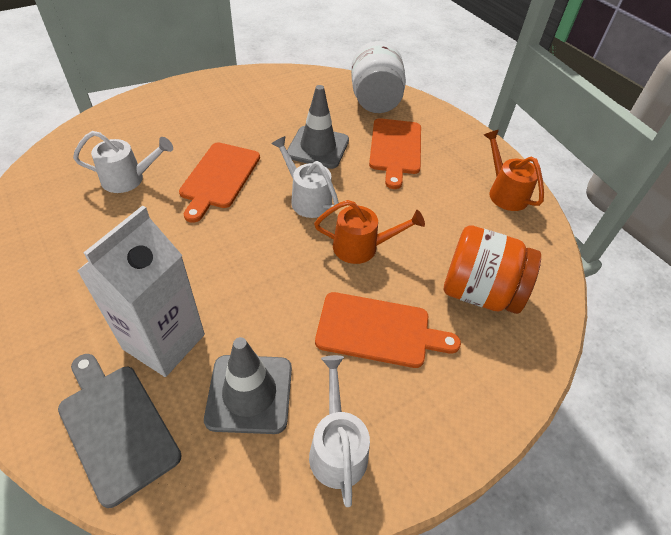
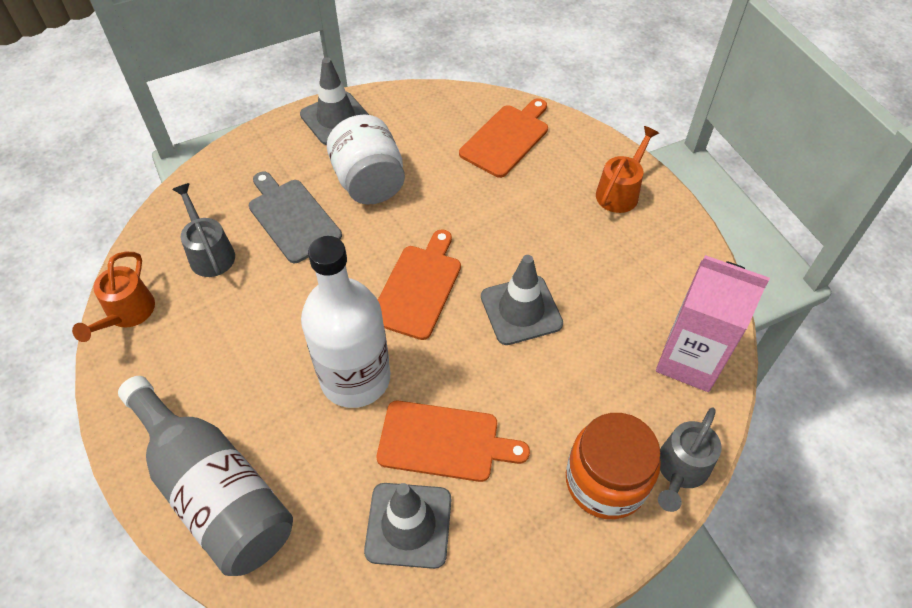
grey bottle: 0 -> 1
grey traffic cone: 2 -> 3
grey watering can: 0 -> 2
pink carton: 0 -> 1
white bottle: 0 -> 1
white carton: 1 -> 0
white watering can: 3 -> 0

